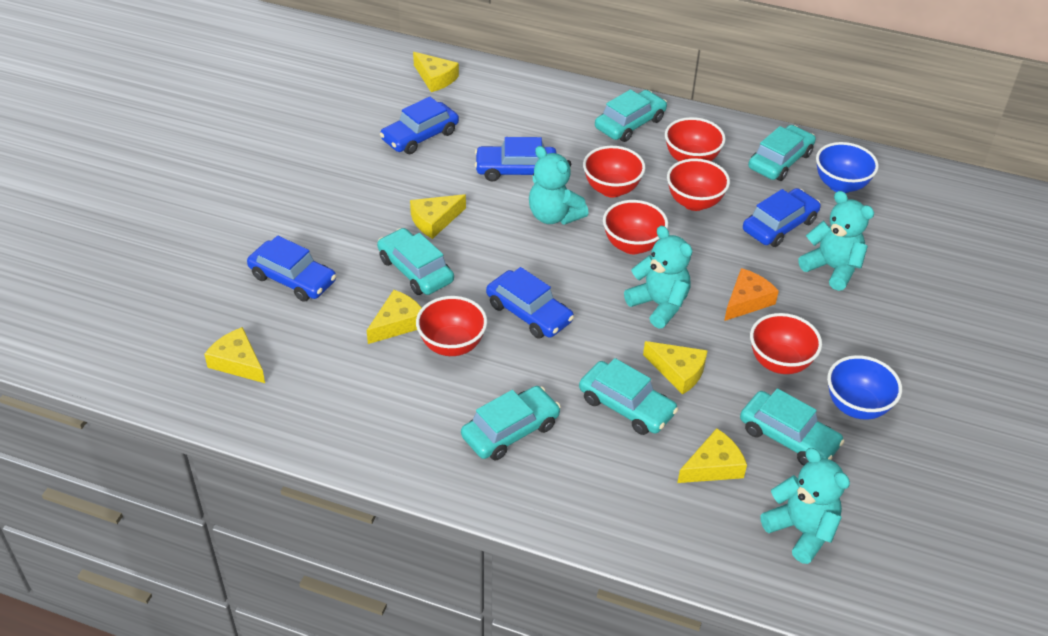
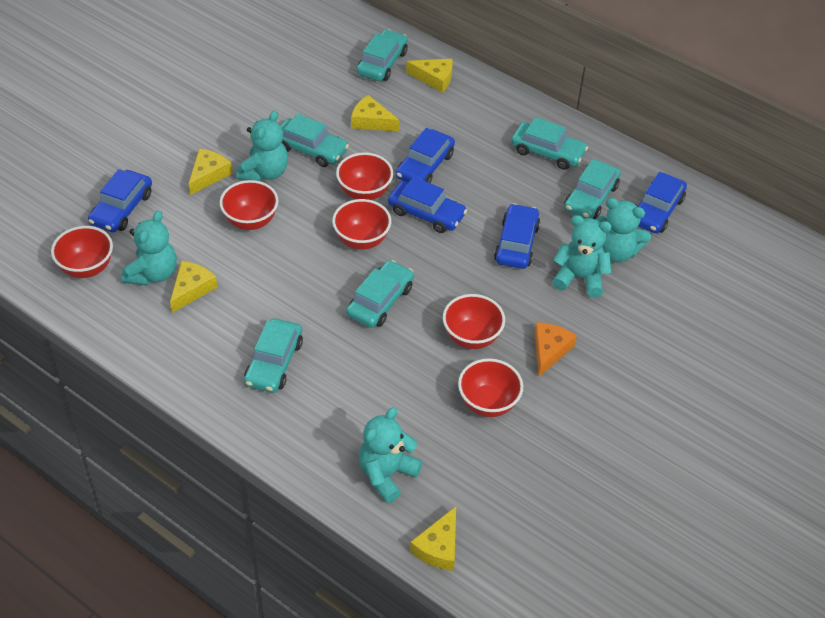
blue bowl: 2 -> 0
turquoise teddy bear: 4 -> 5
yellow cheese: 6 -> 5

